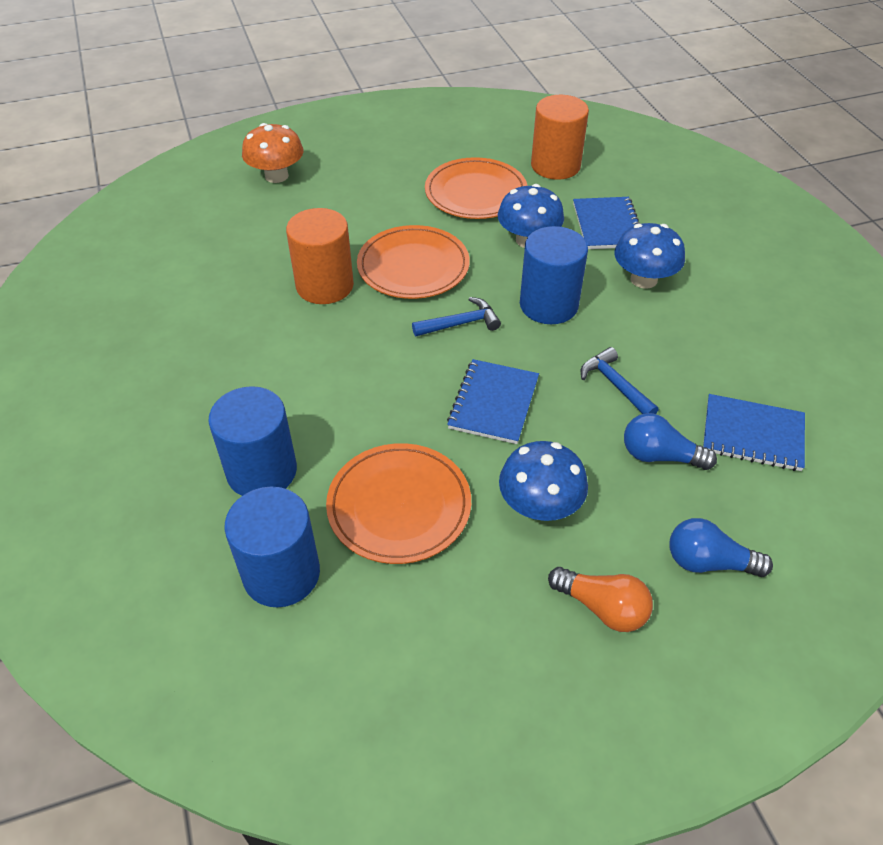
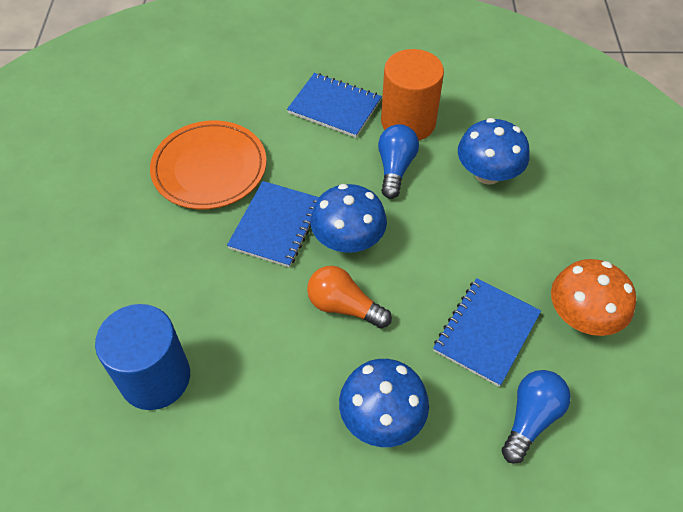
blue cylinder: 3 -> 1
blue hammer: 2 -> 0
orange cylinder: 2 -> 1
orange plate: 3 -> 1

